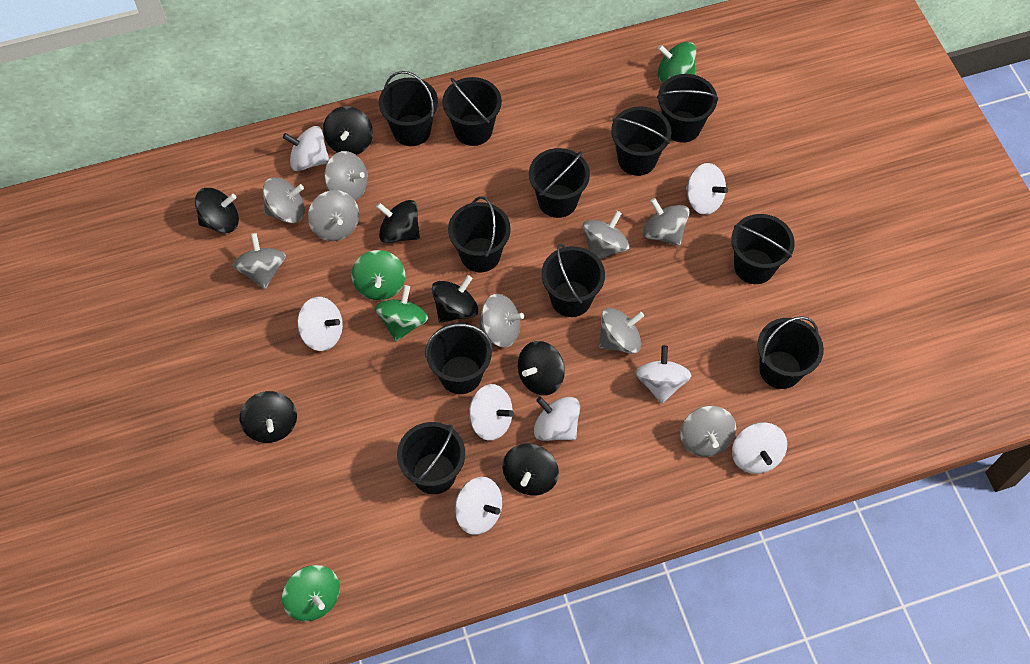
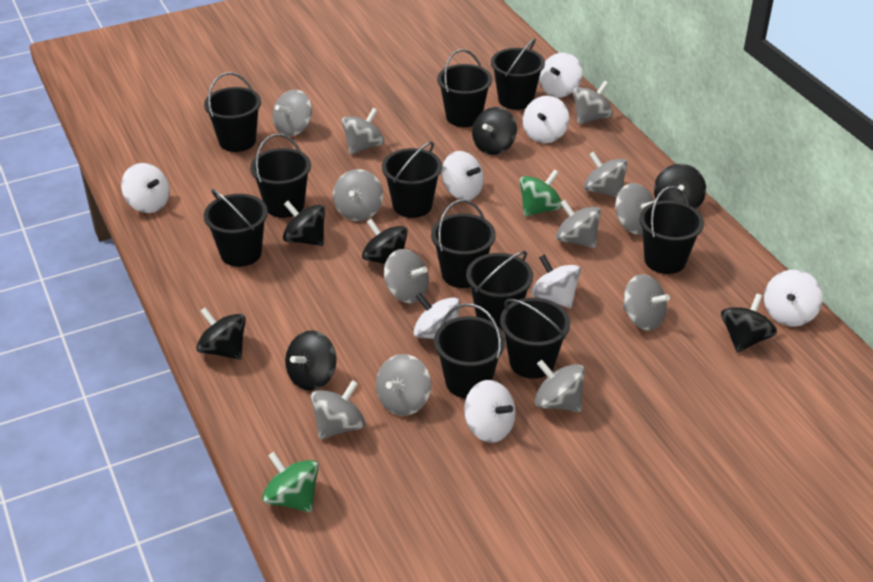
green spinning top: 4 -> 2
grey spinning top: 9 -> 12

